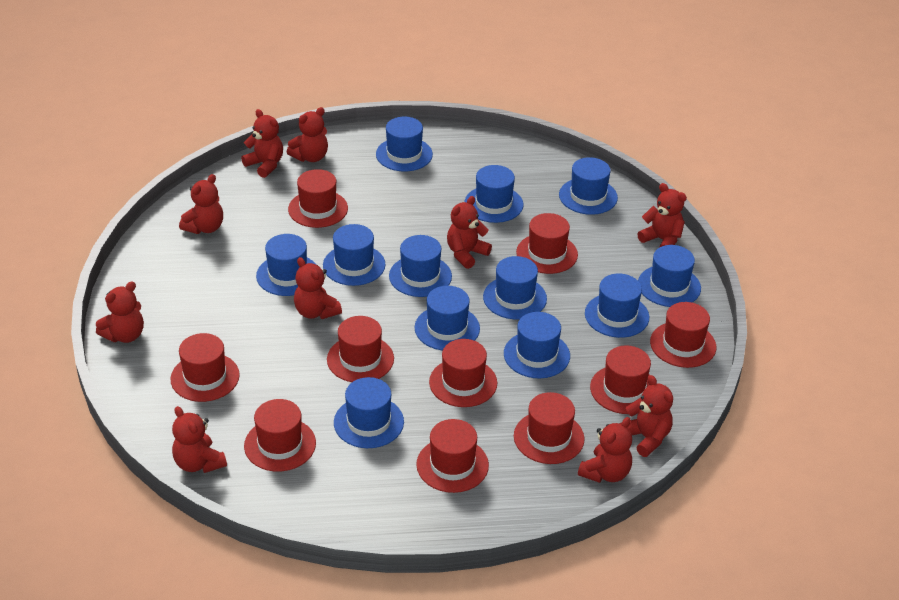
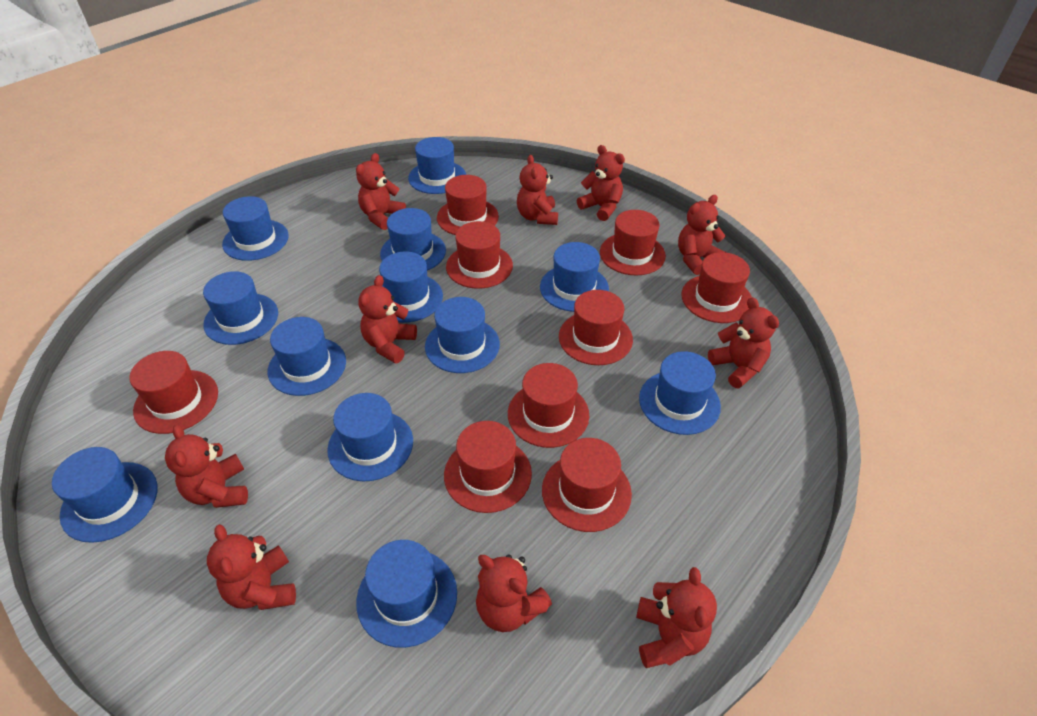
red hat: 10 -> 9

